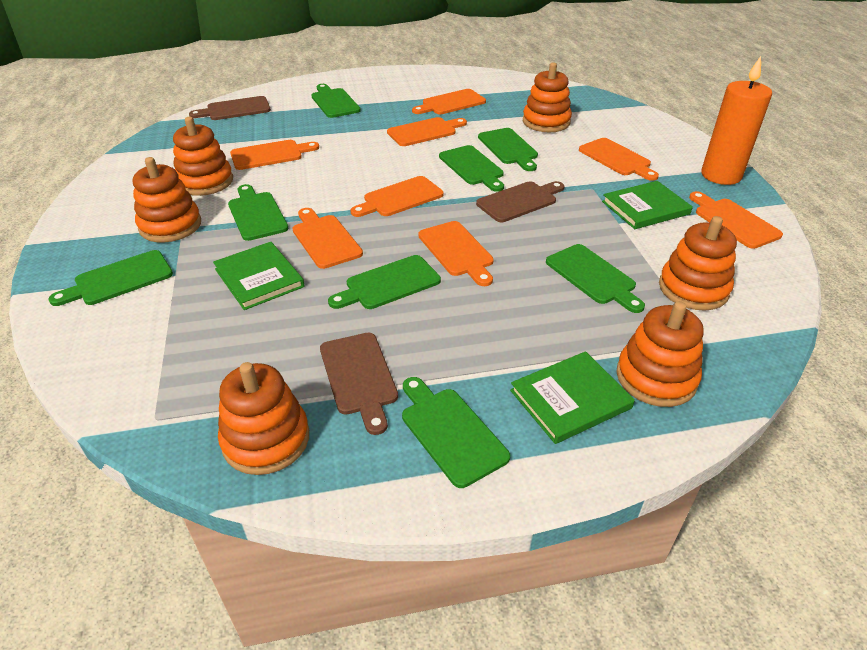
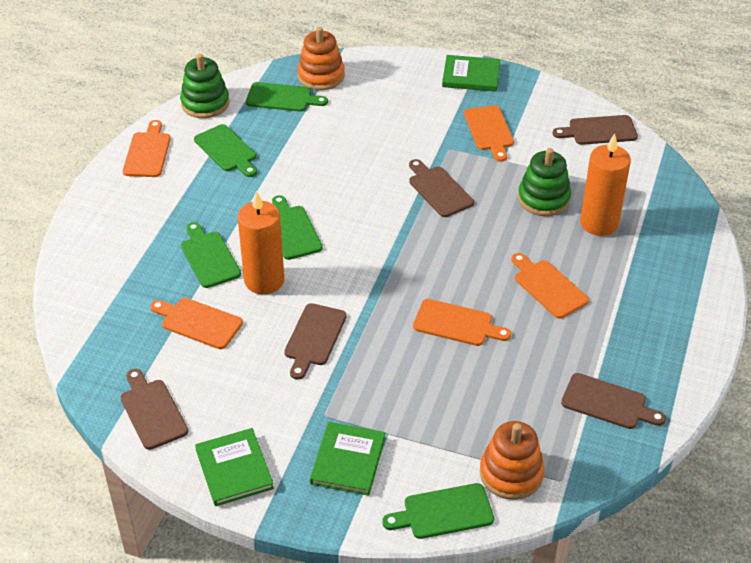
brown cutting board: 3 -> 5
green cutting board: 8 -> 5
green stacking toy: 0 -> 2
orange candle: 1 -> 2
orange cutting board: 8 -> 5
orange stacking toy: 6 -> 2

